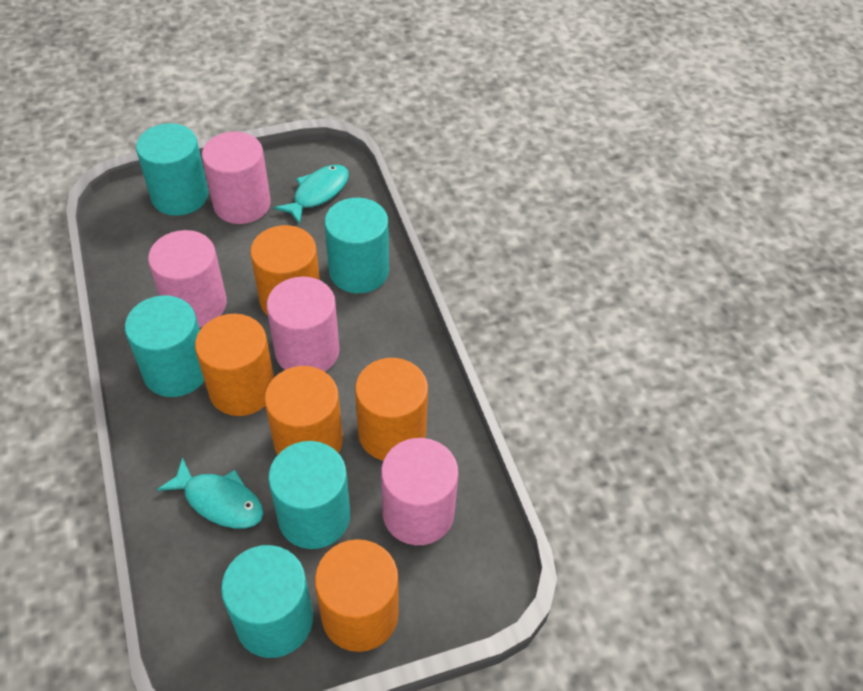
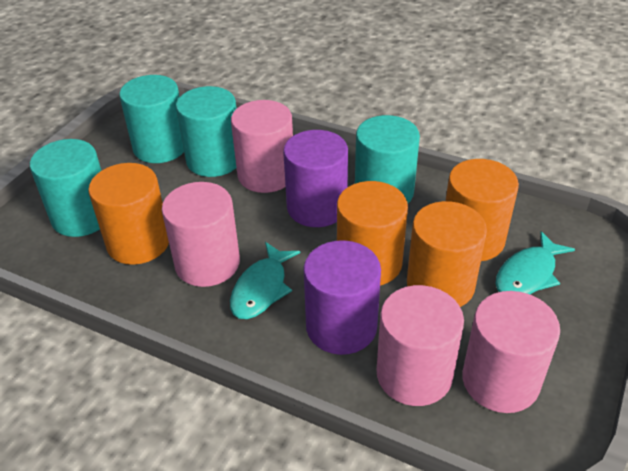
orange cylinder: 5 -> 4
purple cylinder: 0 -> 2
turquoise cylinder: 5 -> 4

